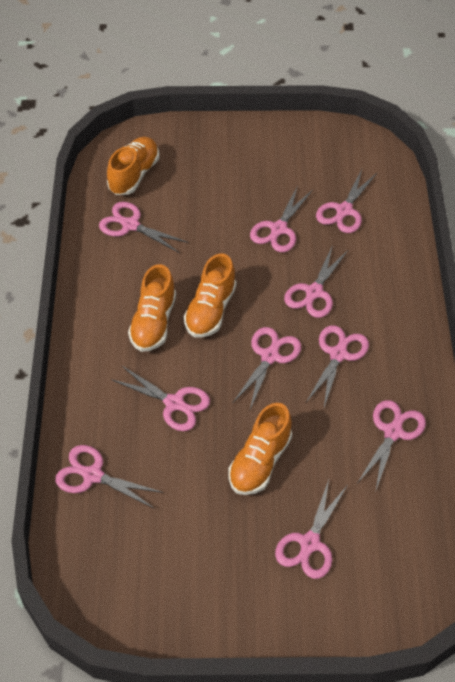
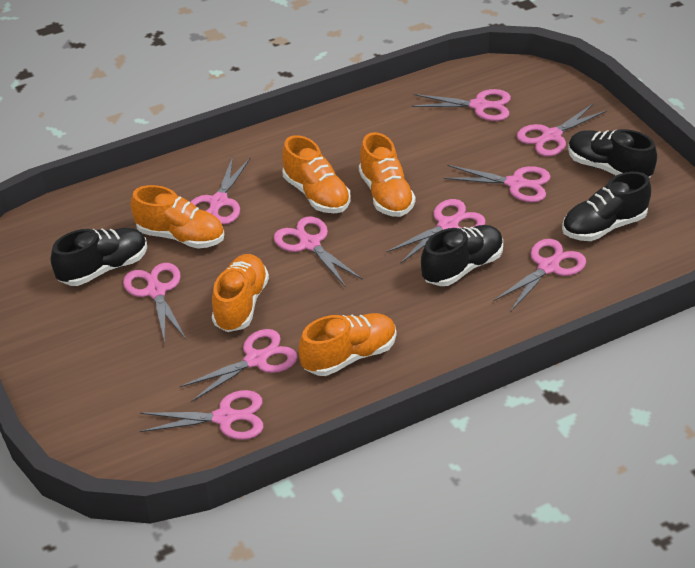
black shoe: 0 -> 4
orange shoe: 4 -> 5

